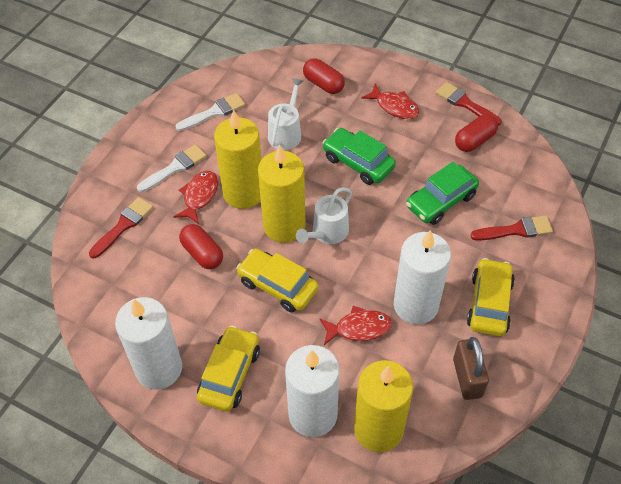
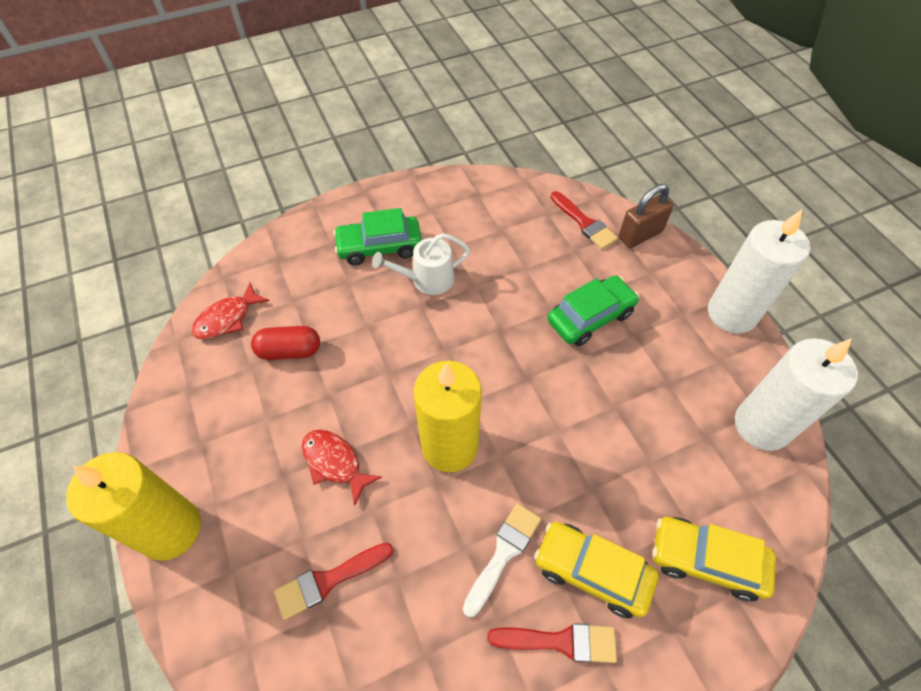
red capsule: 3 -> 1
red fish: 3 -> 2
white brush: 2 -> 1
white candle: 3 -> 2
white watering can: 2 -> 1
yellow candle: 3 -> 2
yellow car: 3 -> 2

